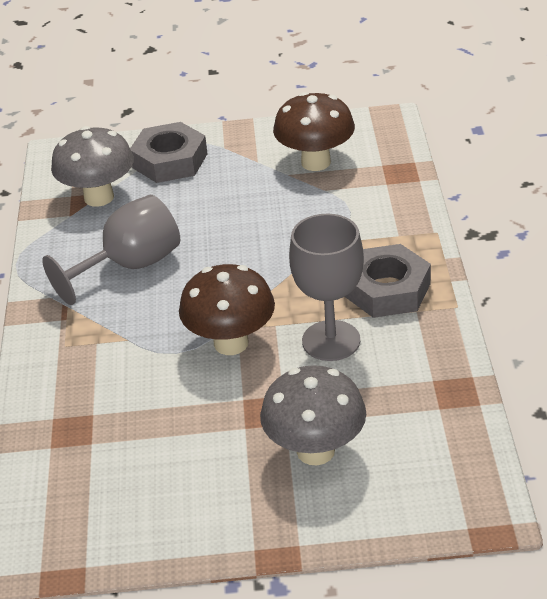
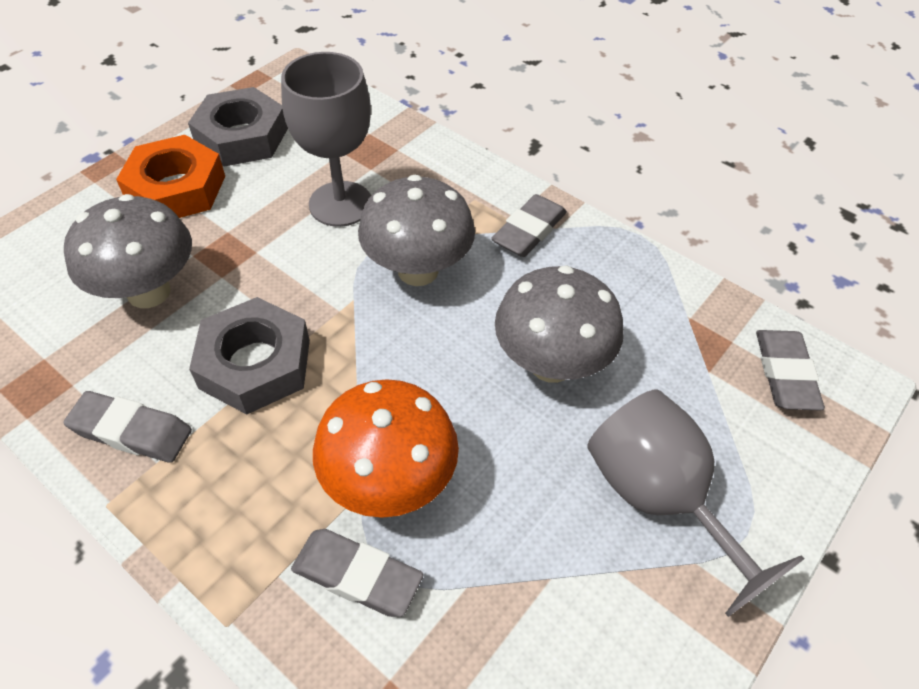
brown mushroom: 2 -> 0
grey eraser: 0 -> 4
grey mushroom: 2 -> 3
orange mushroom: 0 -> 1
orange nut: 0 -> 1

